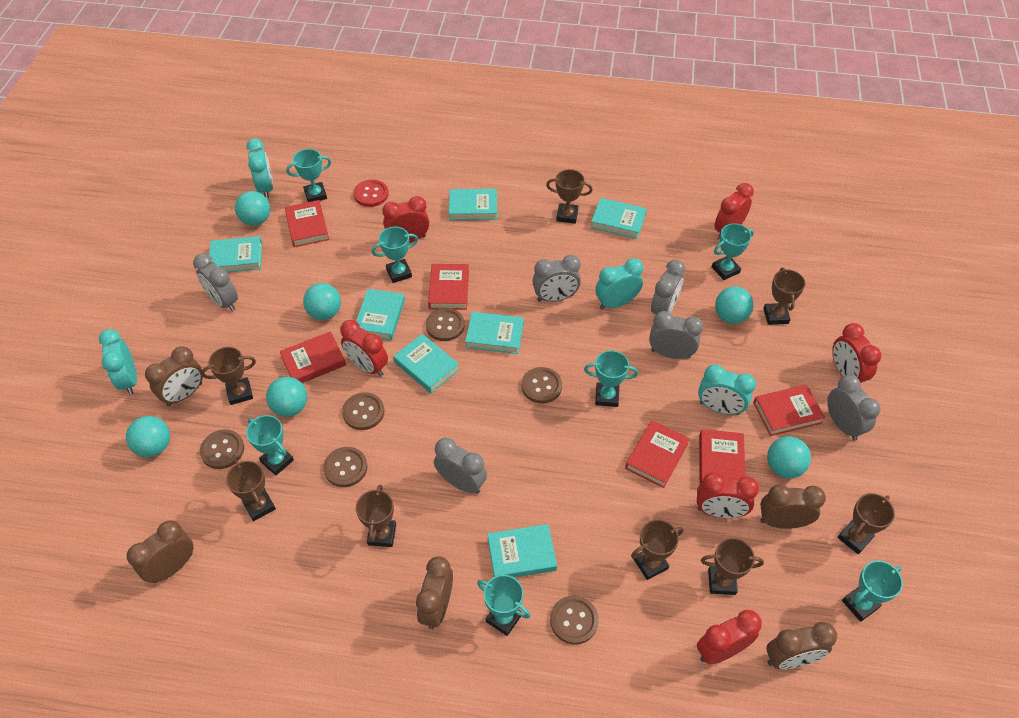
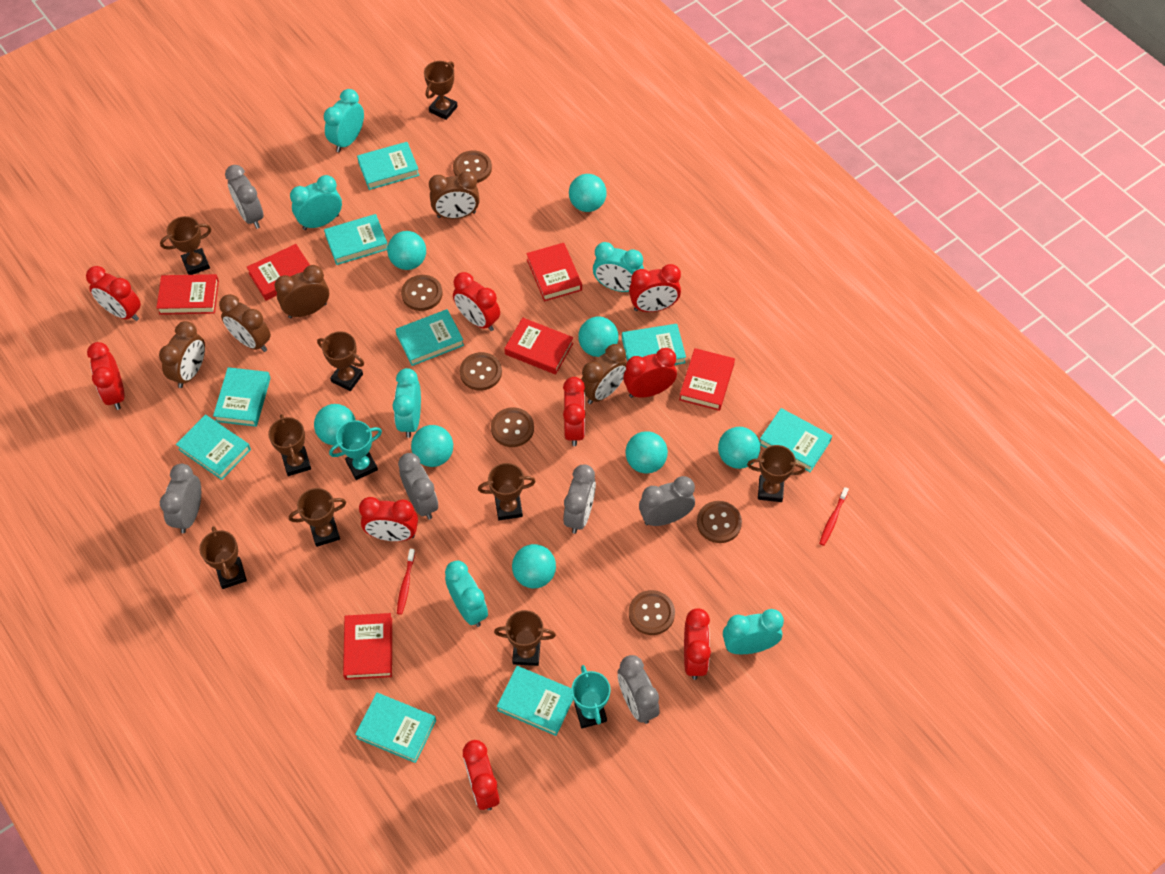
brown trophy: 8 -> 9
red button: 1 -> 0
red clock: 6 -> 9
red toothbrush: 0 -> 2
turquoise ball: 6 -> 8
turquoise book: 7 -> 9
turquoise clock: 4 -> 6
turquoise trophy: 7 -> 2

